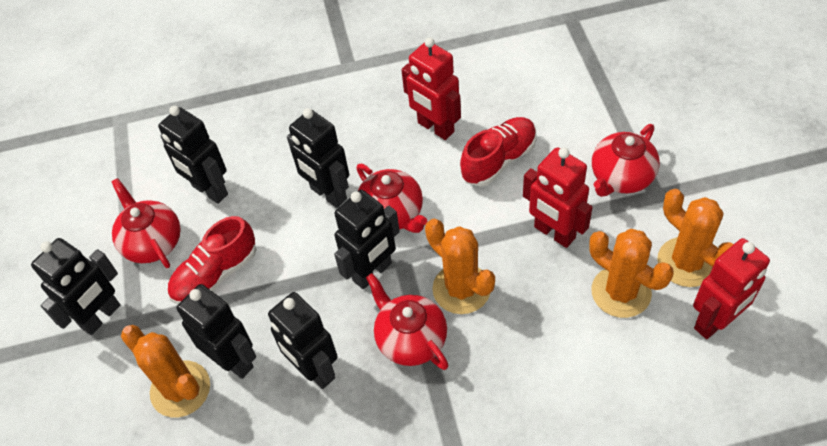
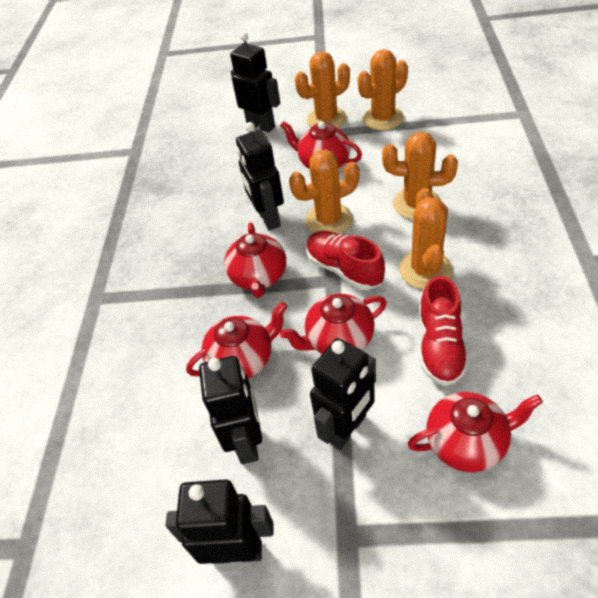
black robot: 6 -> 5
orange cactus: 4 -> 5
red robot: 3 -> 0
red teapot: 4 -> 5

